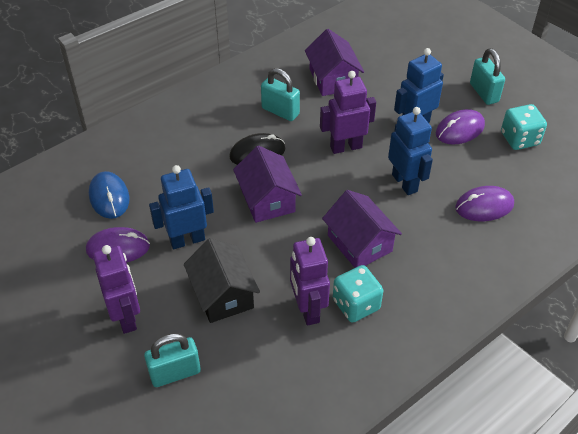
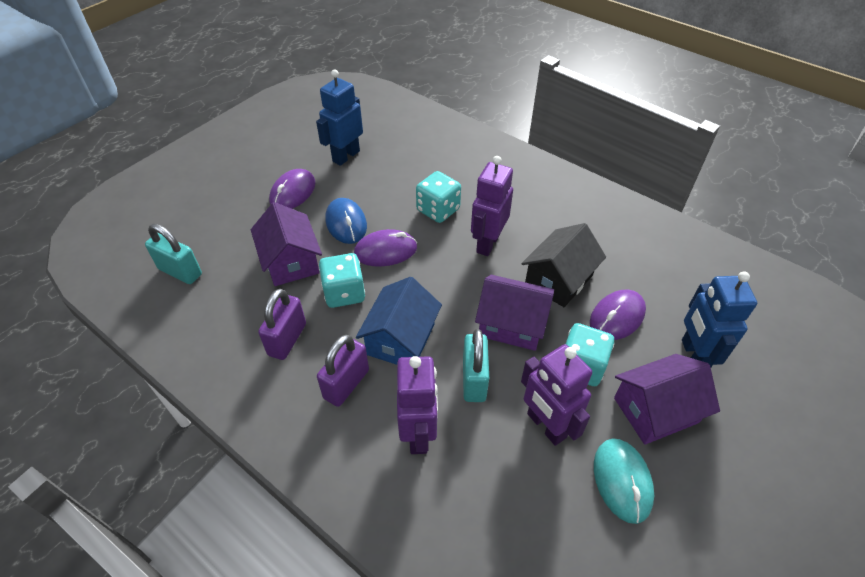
black mouse: 1 -> 0
blue house: 0 -> 1
blue robot: 3 -> 2
purple padlock: 0 -> 2
turquoise dice: 2 -> 3
turquoise mouse: 0 -> 1
turquoise padlock: 3 -> 2

